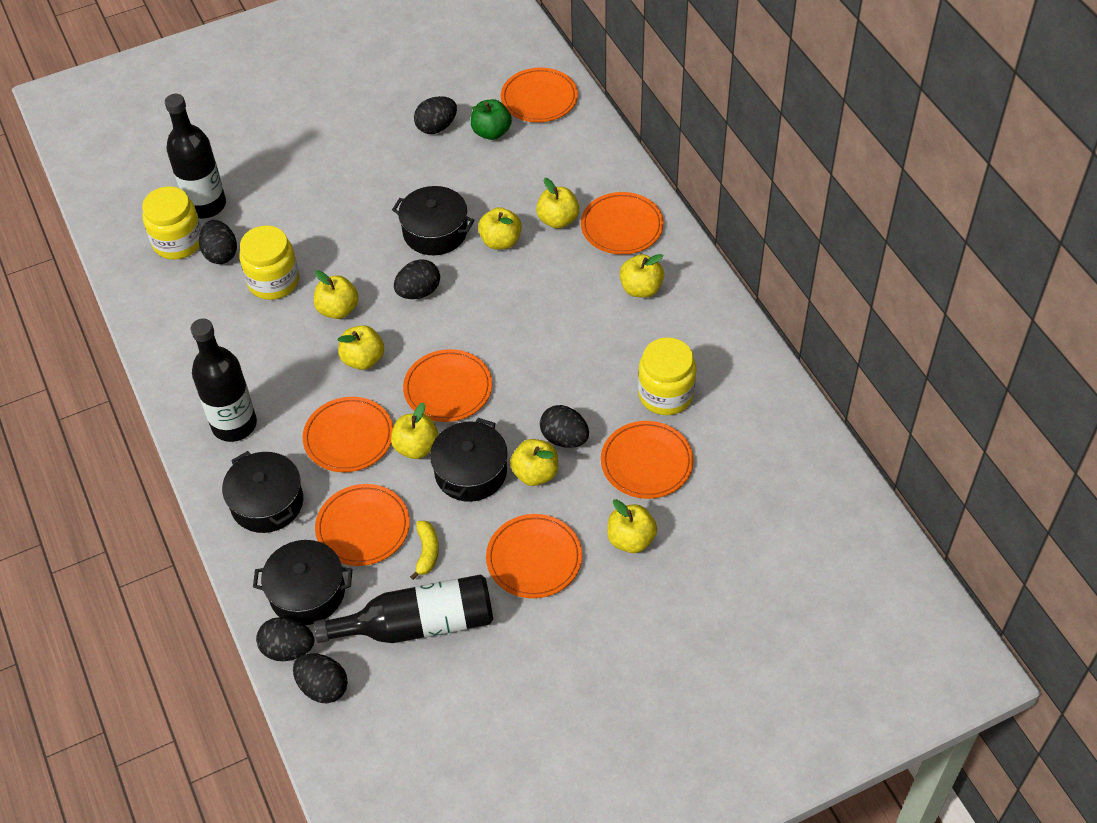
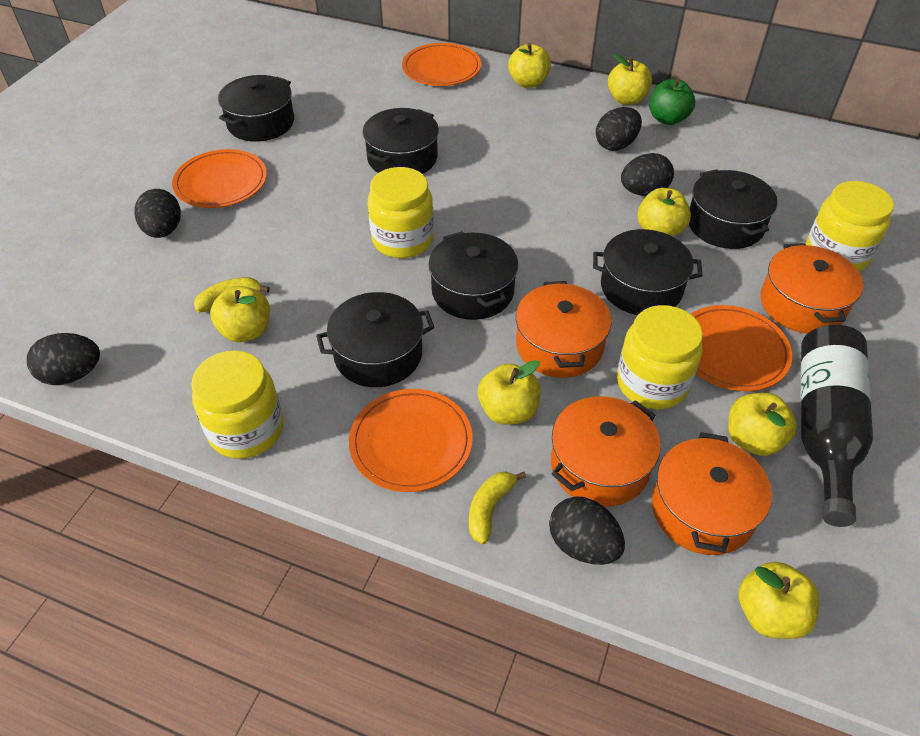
black bottle: 3 -> 1
black egg: 6 -> 5
black pot: 4 -> 6
orange plate: 7 -> 4
orange pot: 0 -> 4
yellow apple: 8 -> 7
yellow banana: 1 -> 2
yellow jar: 3 -> 4

